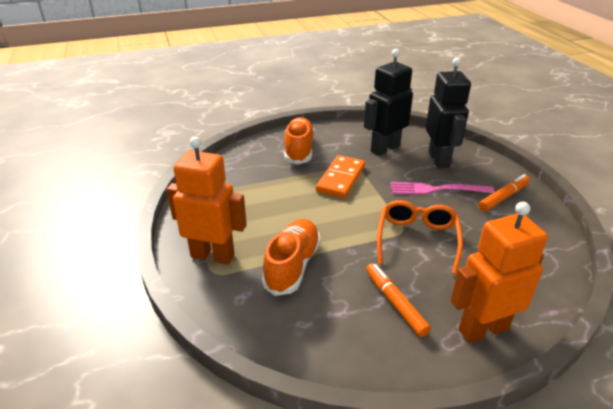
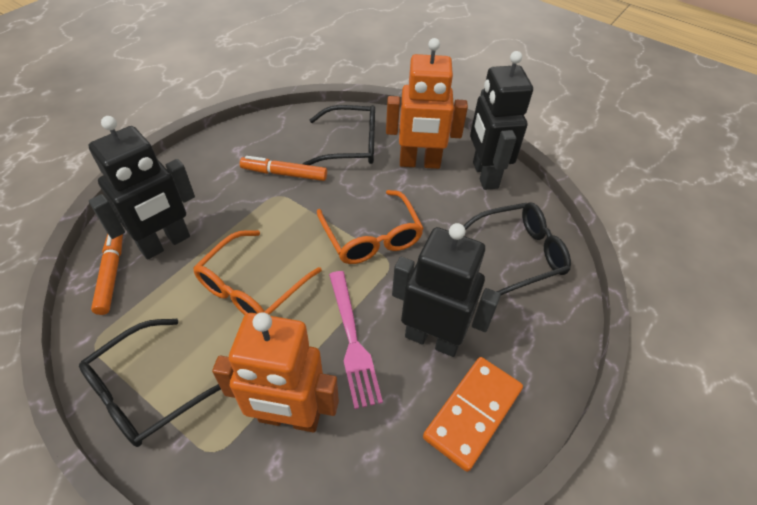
black glasses: 0 -> 3
black robot: 2 -> 3
orange glasses: 1 -> 2
orange shoe: 2 -> 0

